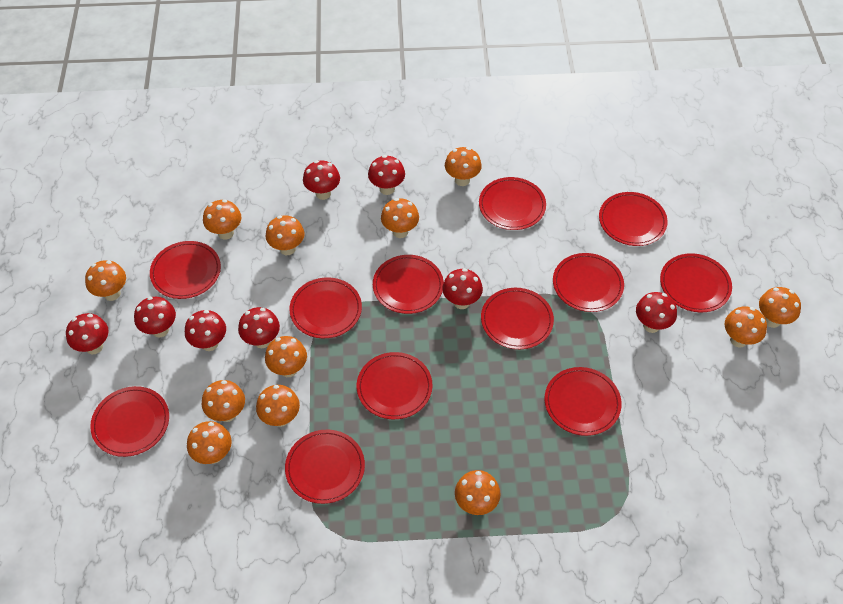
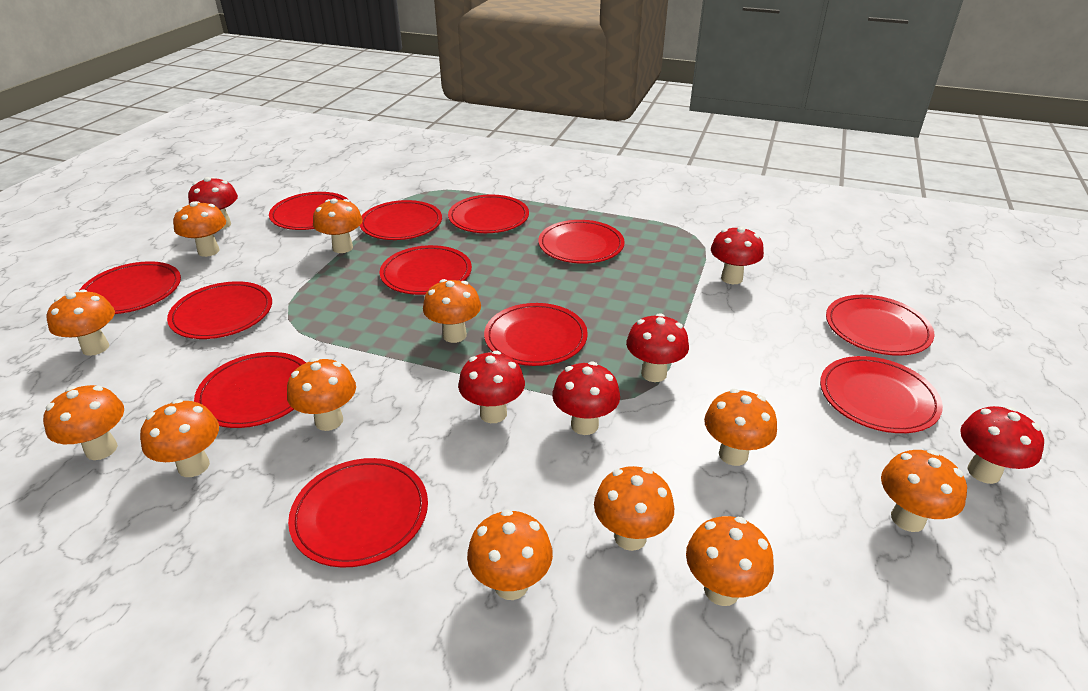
red mushroom: 8 -> 6

